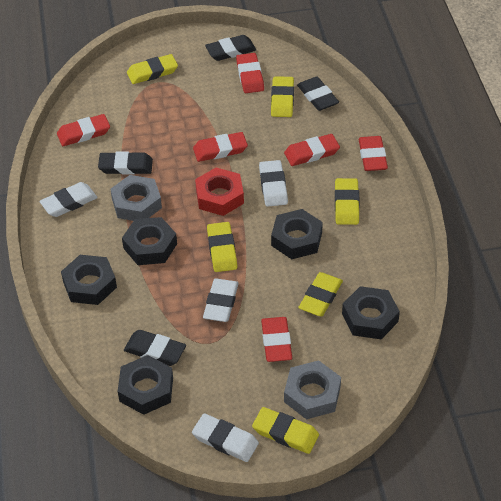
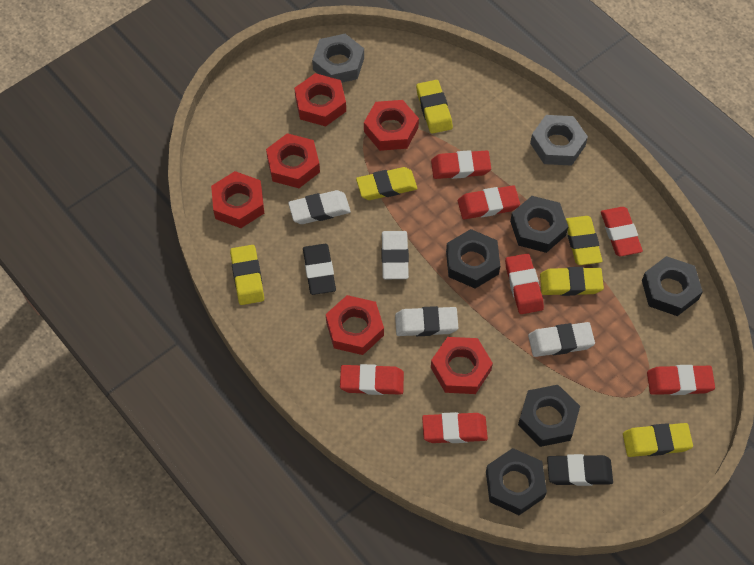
black eraser: 4 -> 2
red eraser: 6 -> 7
red nut: 1 -> 6

